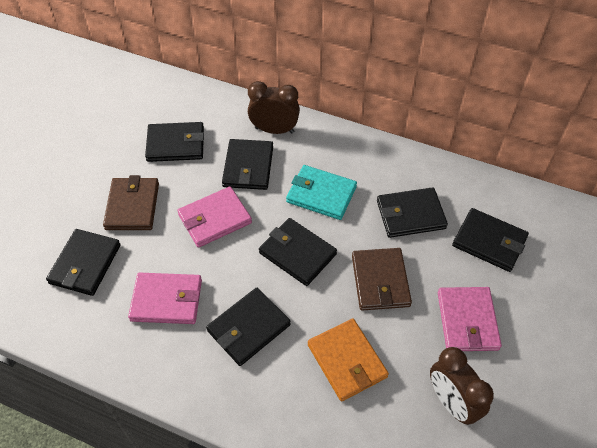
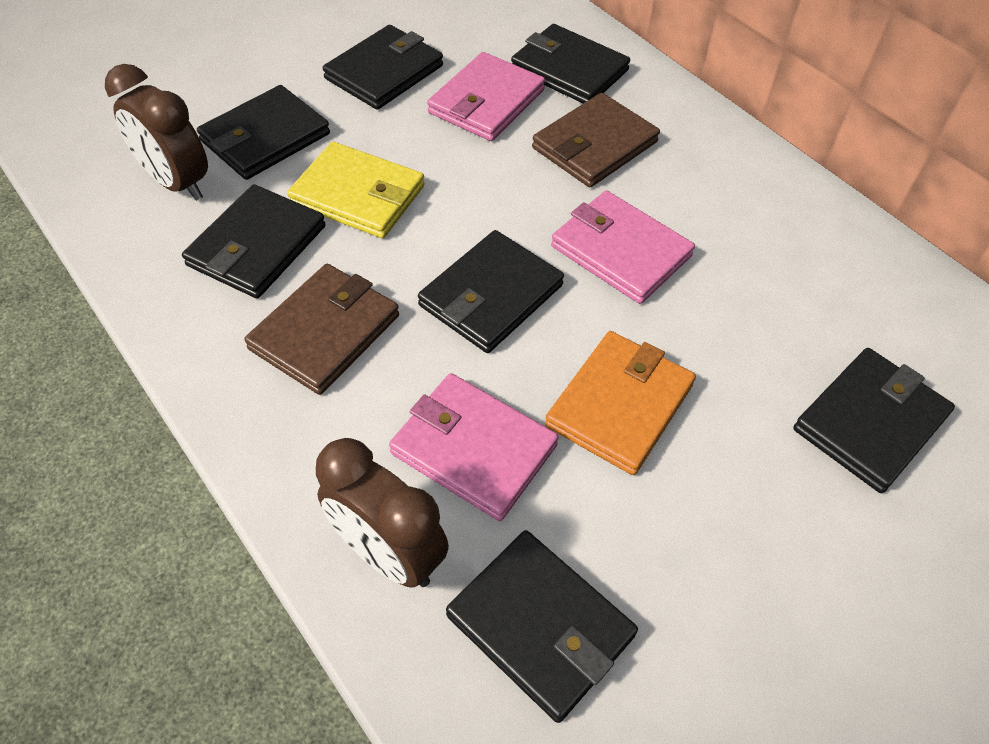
turquoise wallet: 1 -> 0
yellow wallet: 0 -> 1

